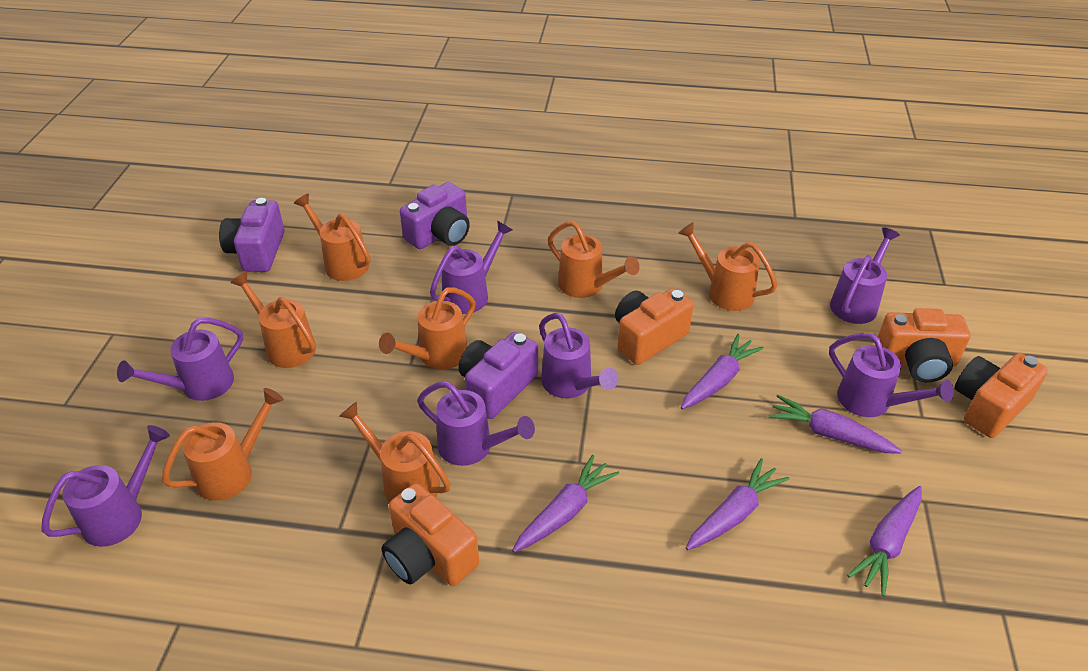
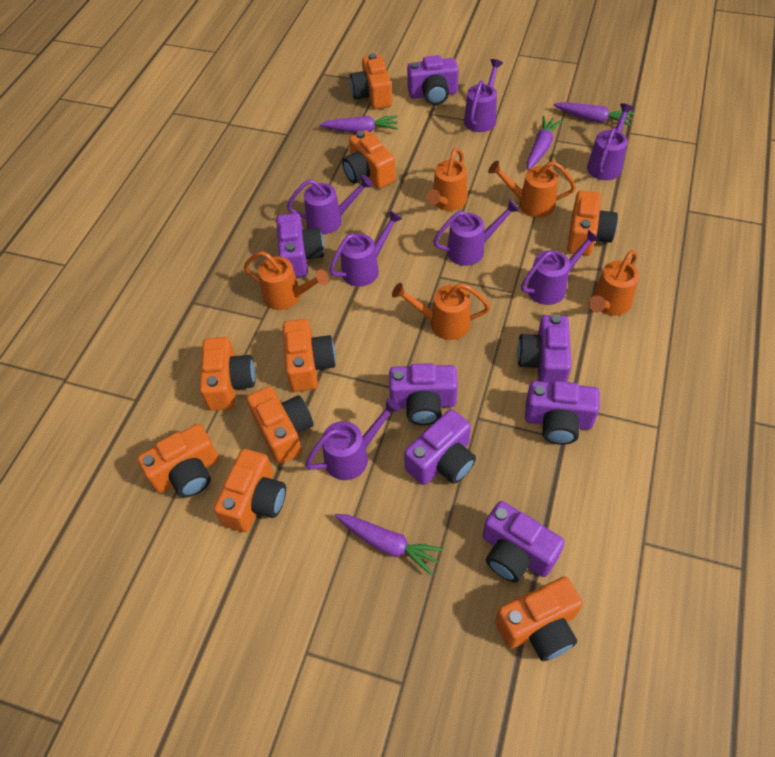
orange camera: 4 -> 9
orange watering can: 7 -> 5
purple camera: 3 -> 7
purple carrot: 5 -> 4

